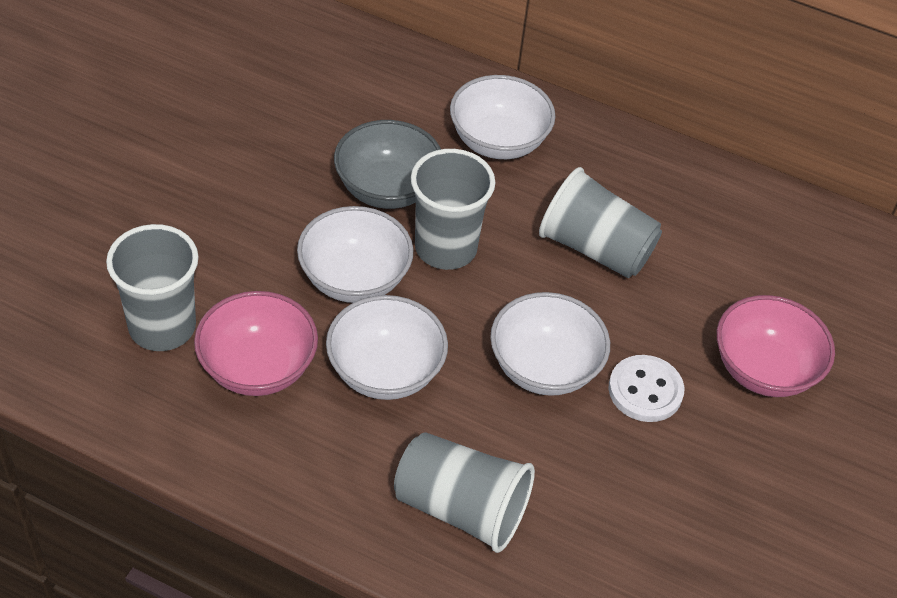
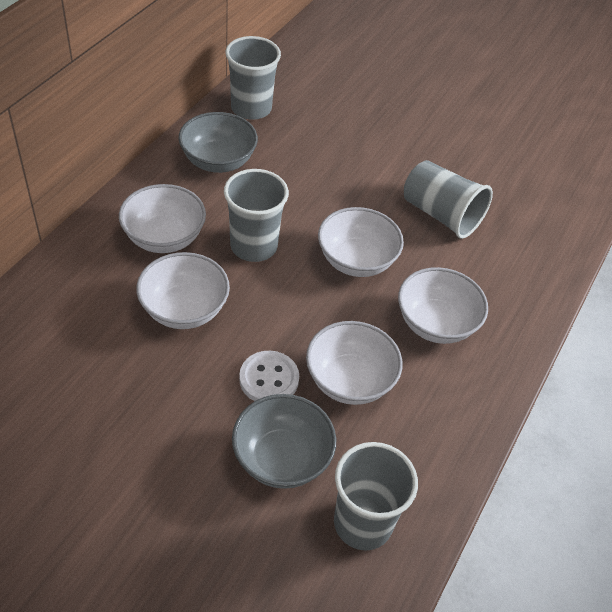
grey bowl: 1 -> 2
pink bowl: 2 -> 0
white bowl: 4 -> 5

